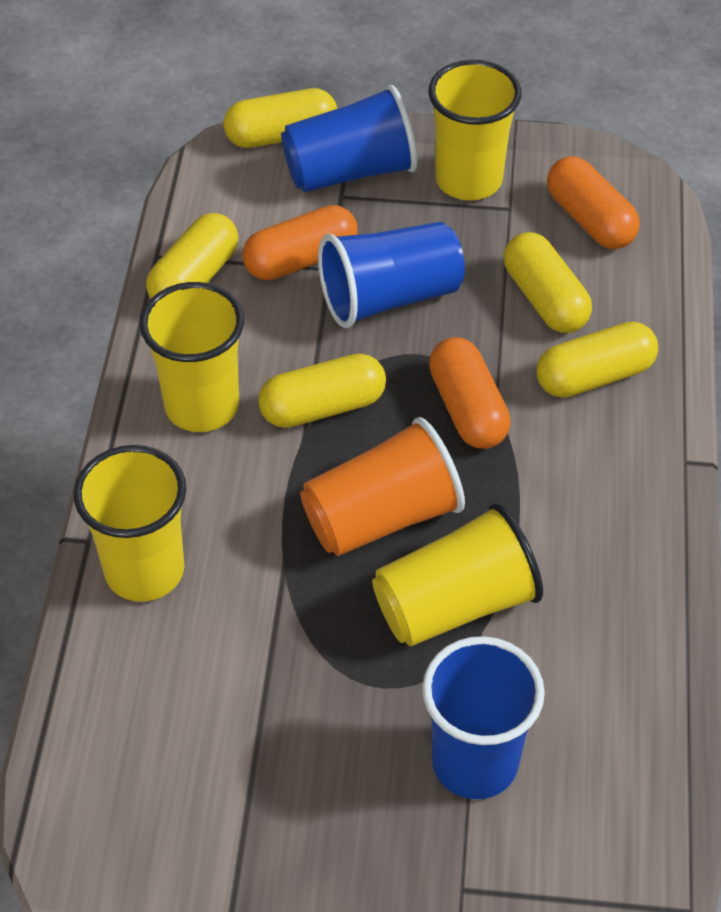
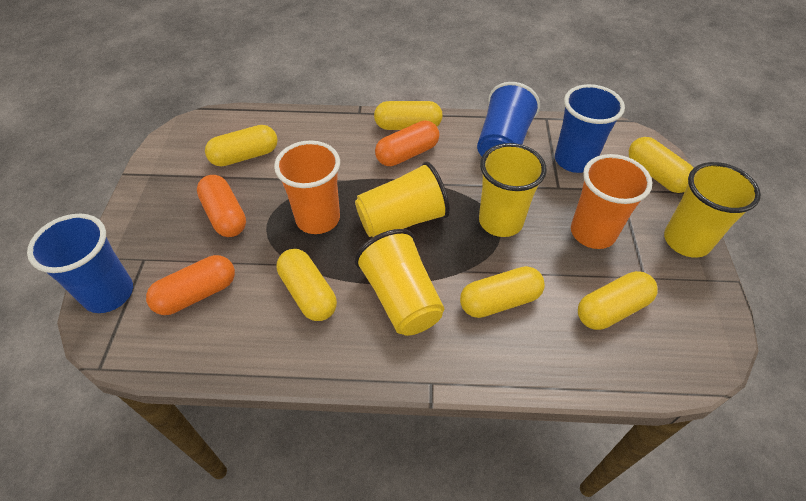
orange cup: 1 -> 2
yellow capsule: 5 -> 6

